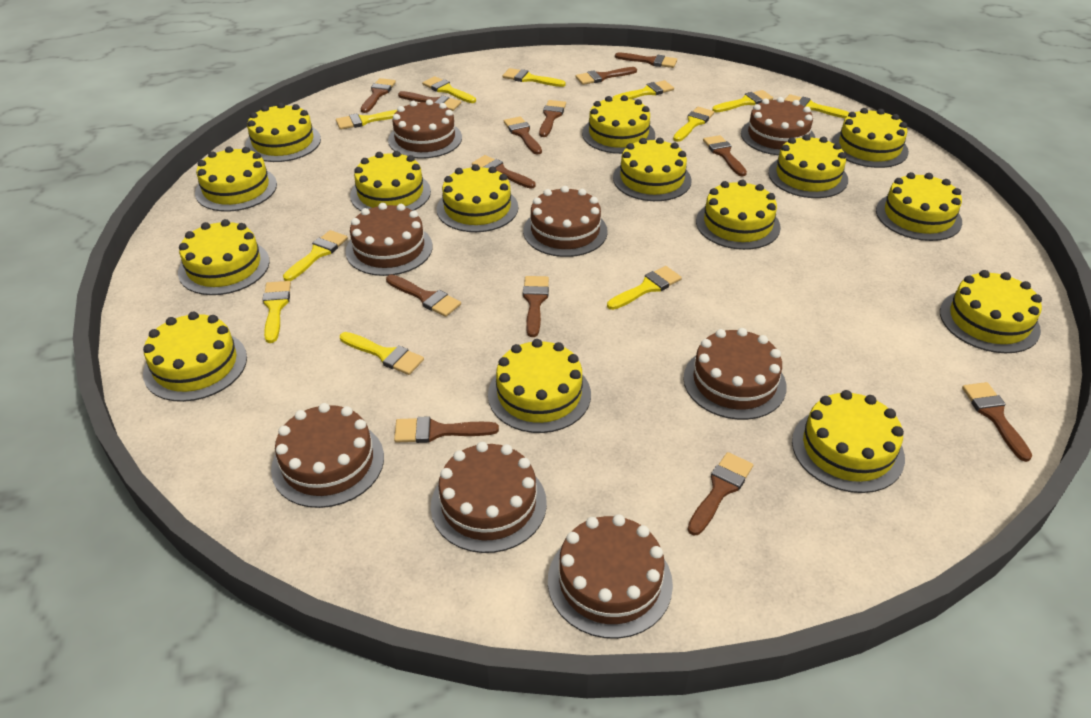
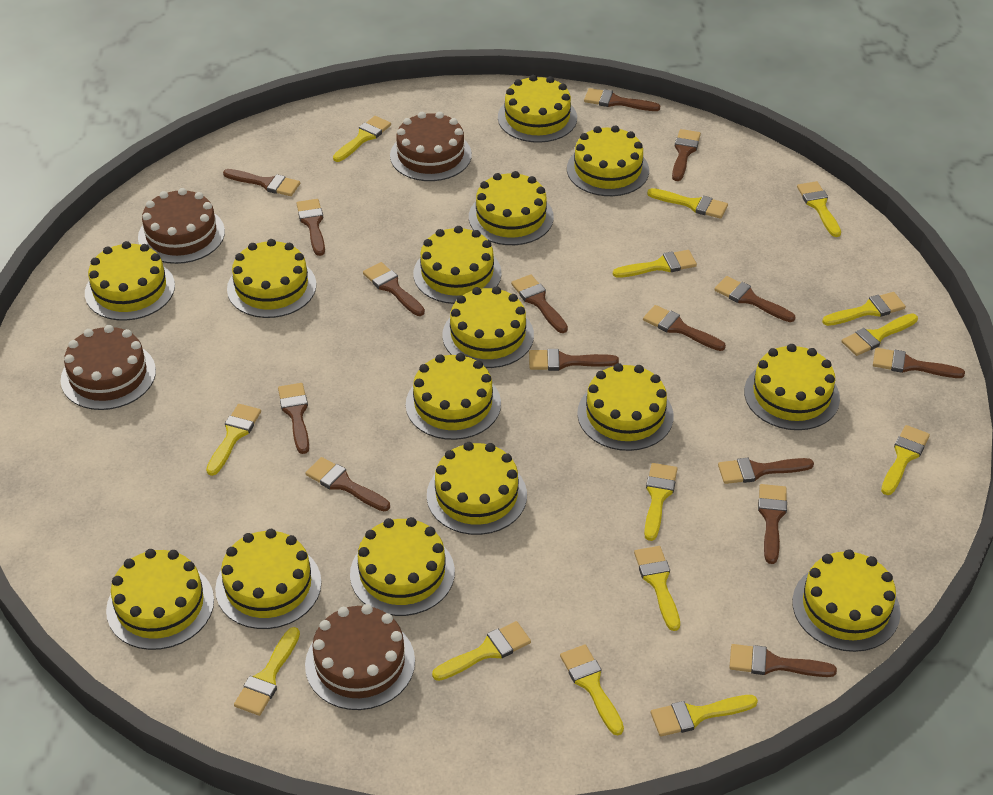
brown brush: 13 -> 15
brown cake: 8 -> 4
yellow brush: 11 -> 14

